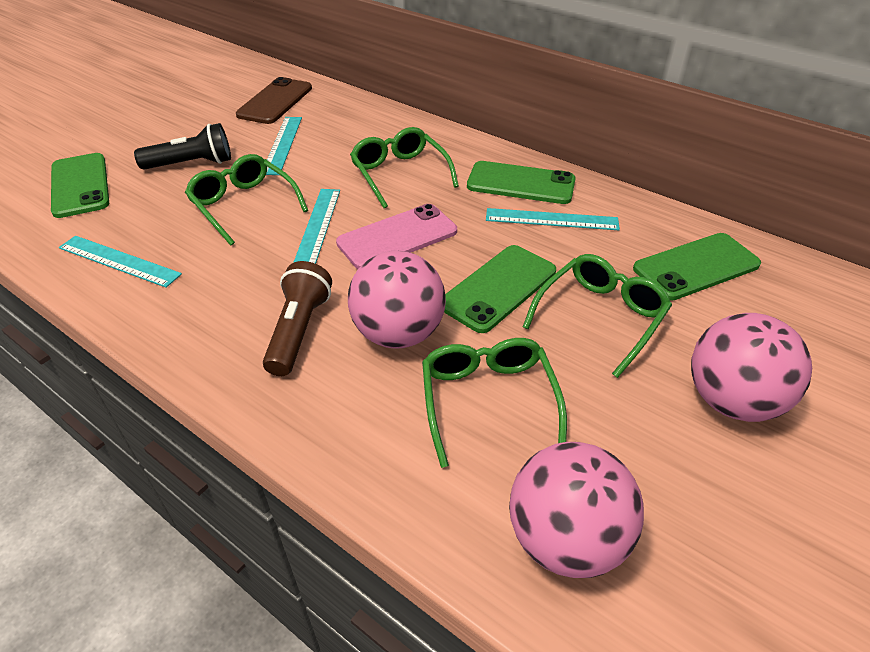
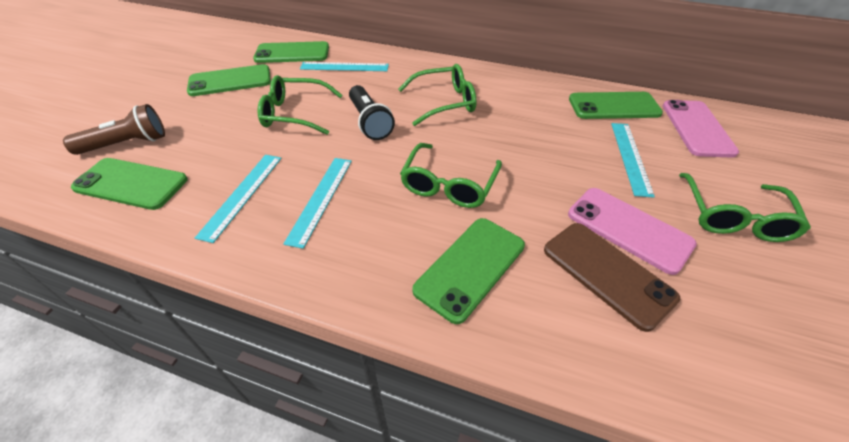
green phone: 4 -> 5
pink ball: 3 -> 0
pink phone: 1 -> 2

